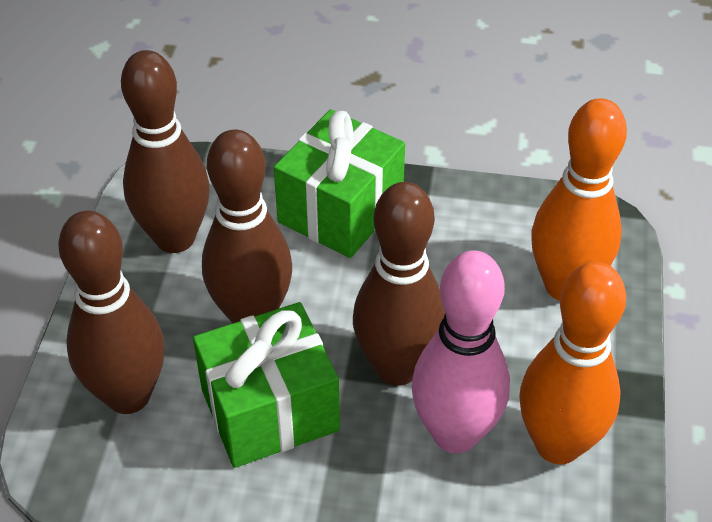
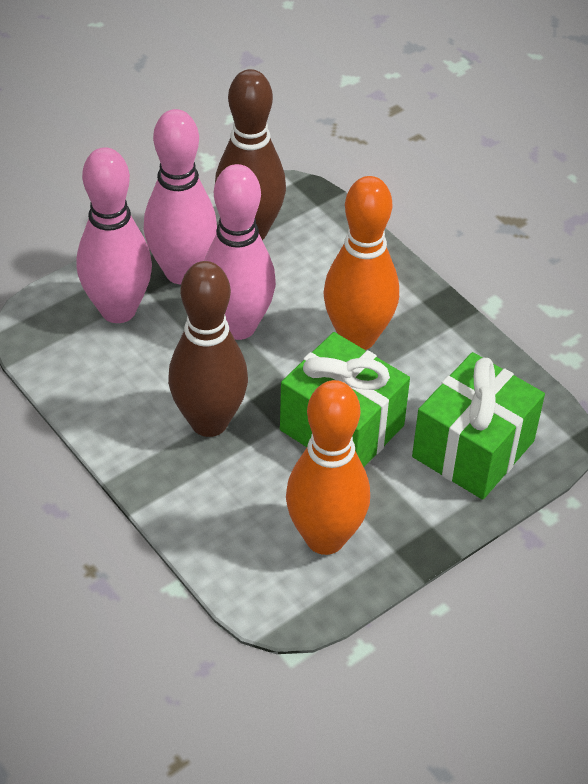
brown bowling pin: 4 -> 2
pink bowling pin: 1 -> 3

